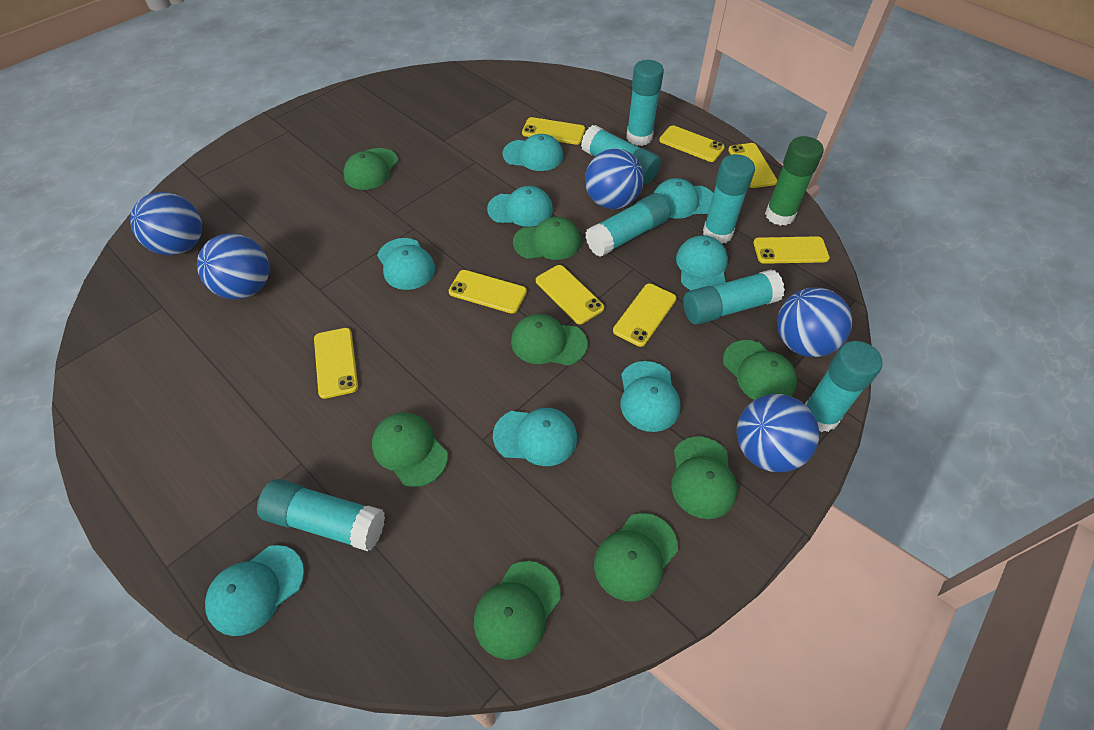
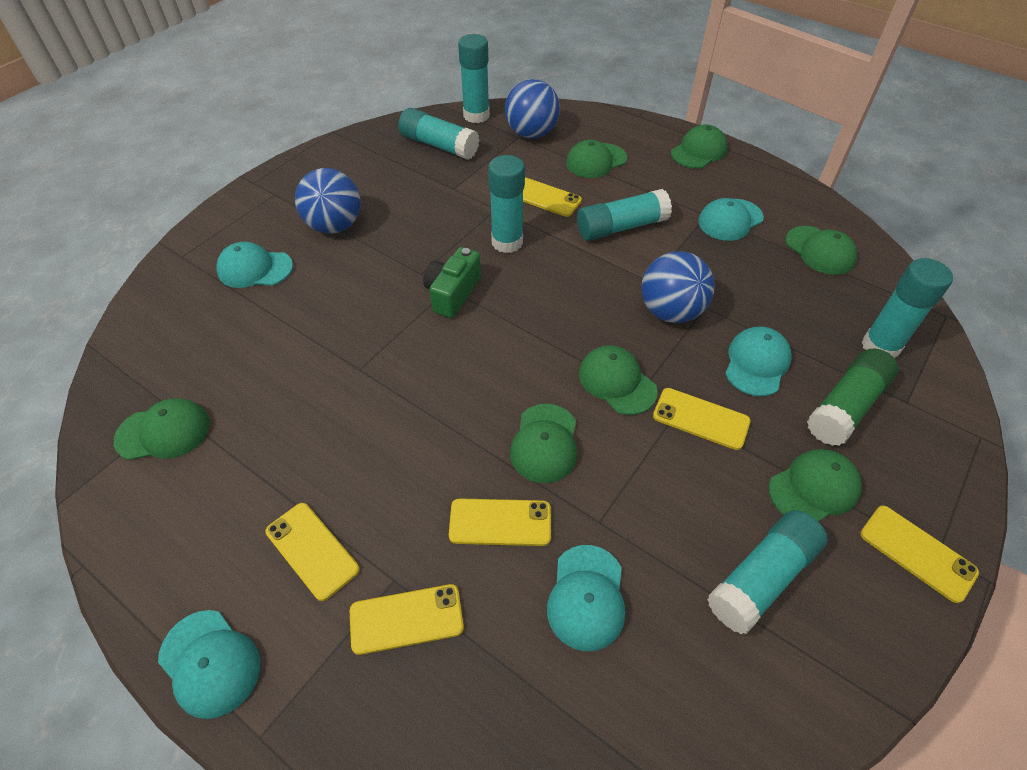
blue ball: 5 -> 3
green camera: 0 -> 1
green cap: 8 -> 7
turquoise cap: 8 -> 5
turquoise glue stick: 7 -> 6
yellow phone: 8 -> 6

